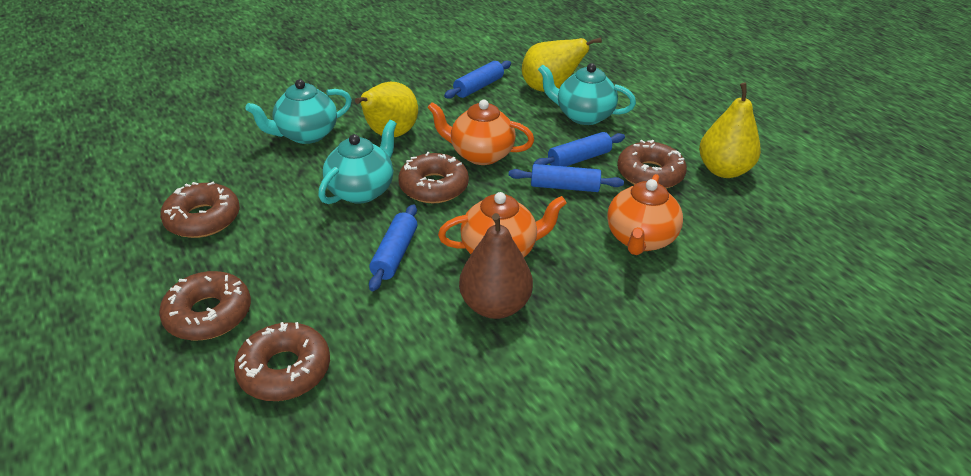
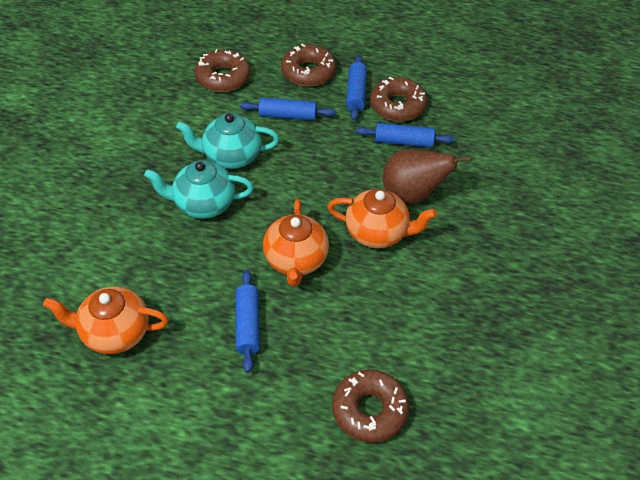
brown donut: 5 -> 4
turquoise teapot: 3 -> 2
yellow pear: 3 -> 0

